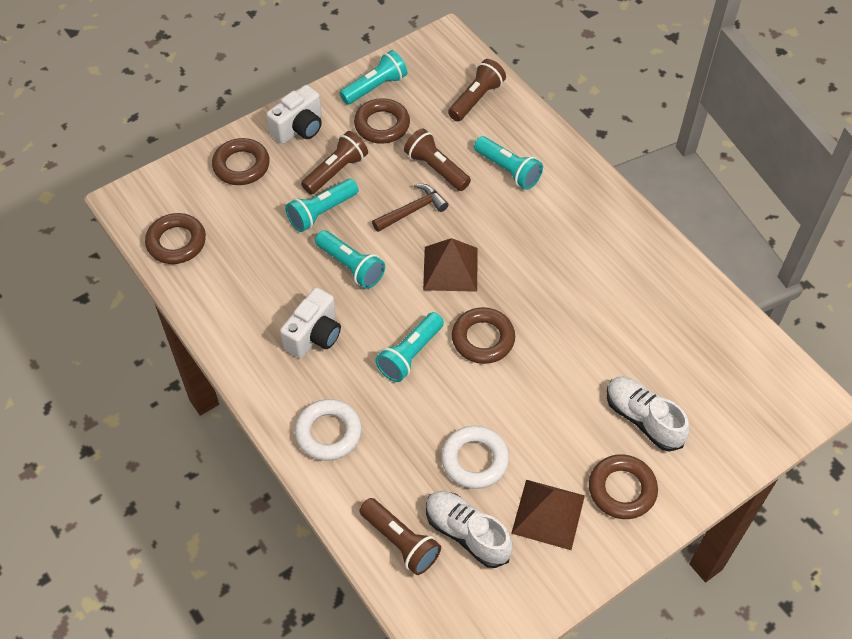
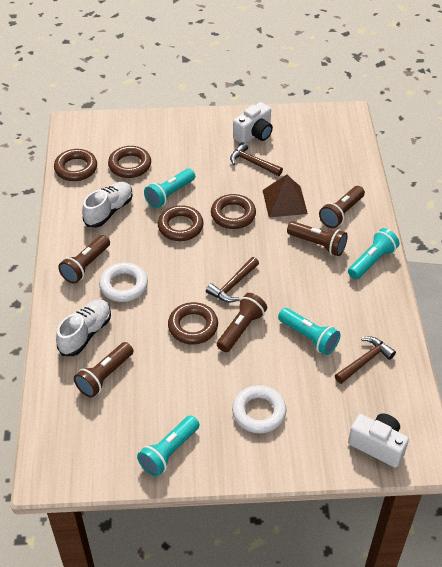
brown flashlight: 4 -> 5
brown hammer: 1 -> 3
brown pyramid: 2 -> 1
turquoise flashlight: 5 -> 4

